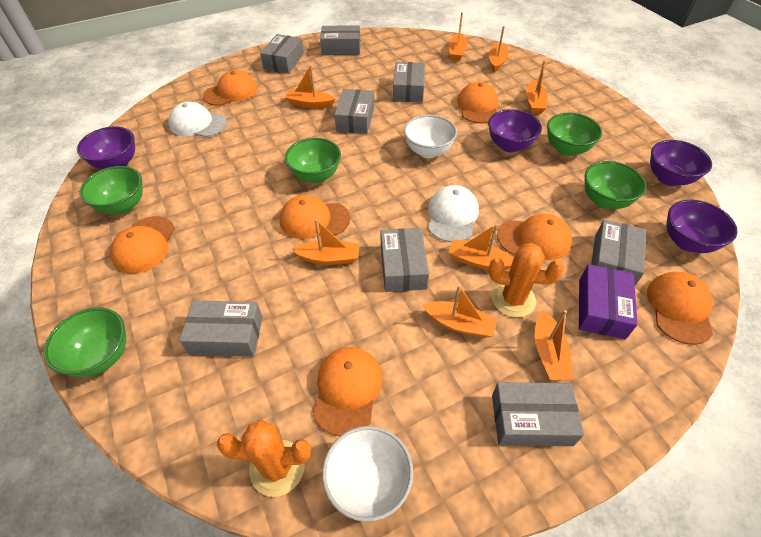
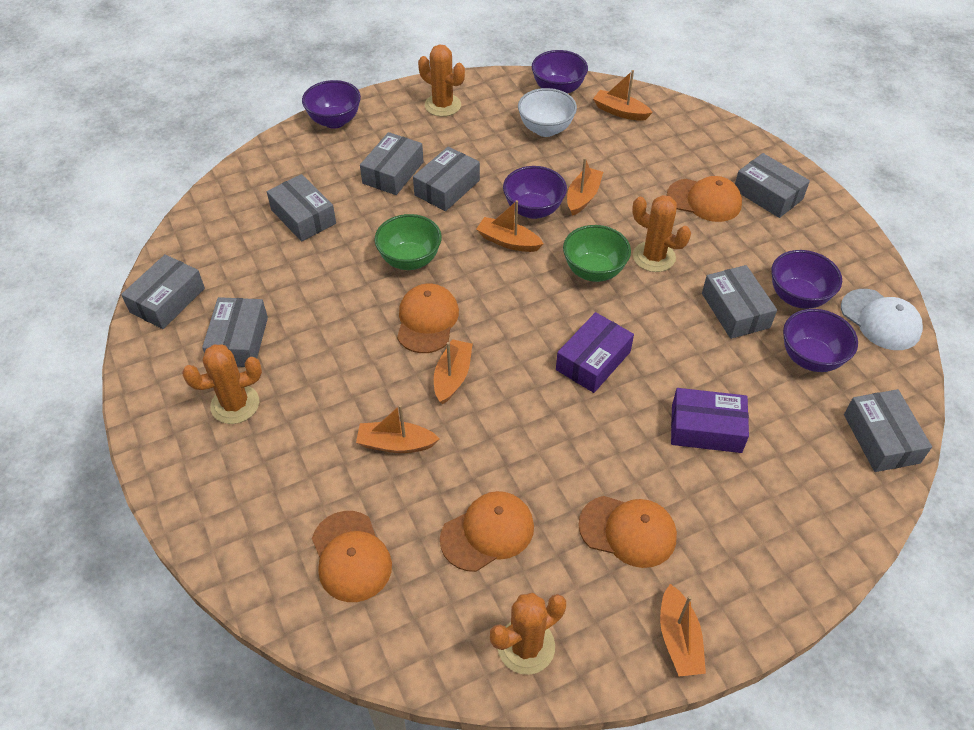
green bowl: 5 -> 2
orange boat: 8 -> 6
orange cactus: 2 -> 4
orange cap: 7 -> 5
purple bowl: 4 -> 5
purple box: 1 -> 2
white bowl: 2 -> 1
white cap: 2 -> 1

